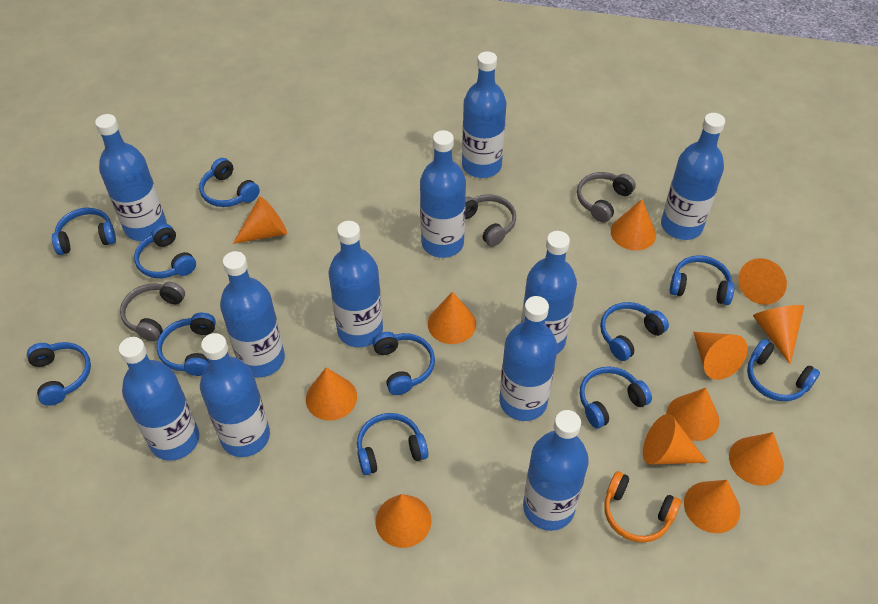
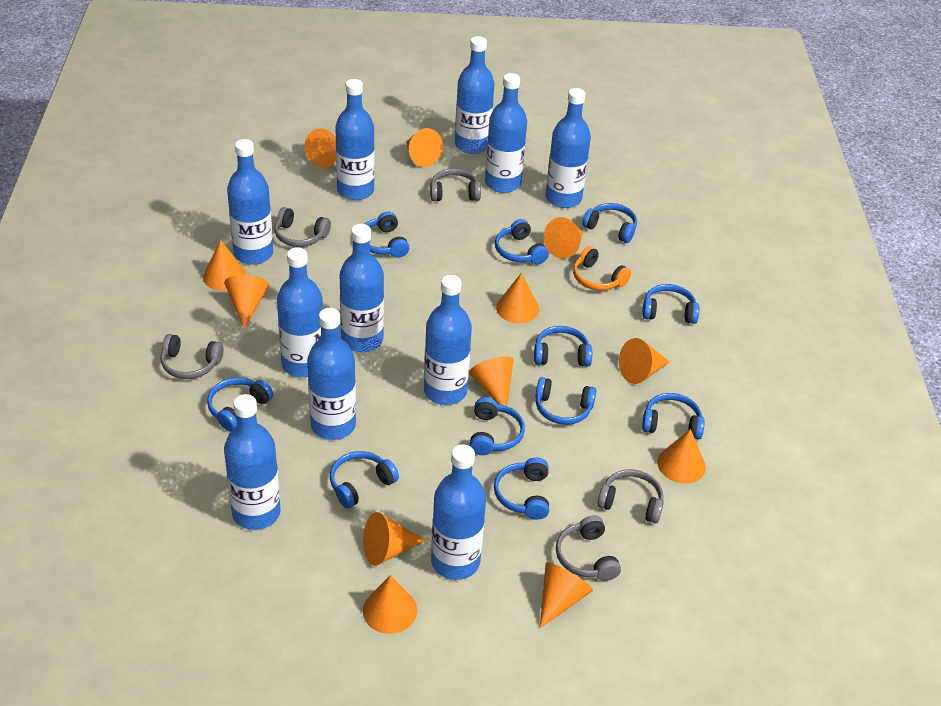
grey headphones: 3 -> 5

